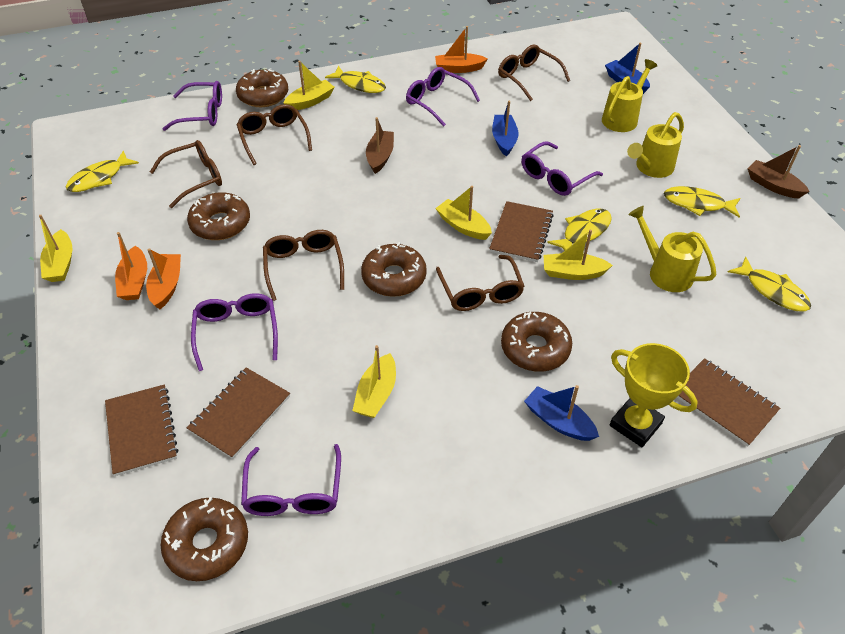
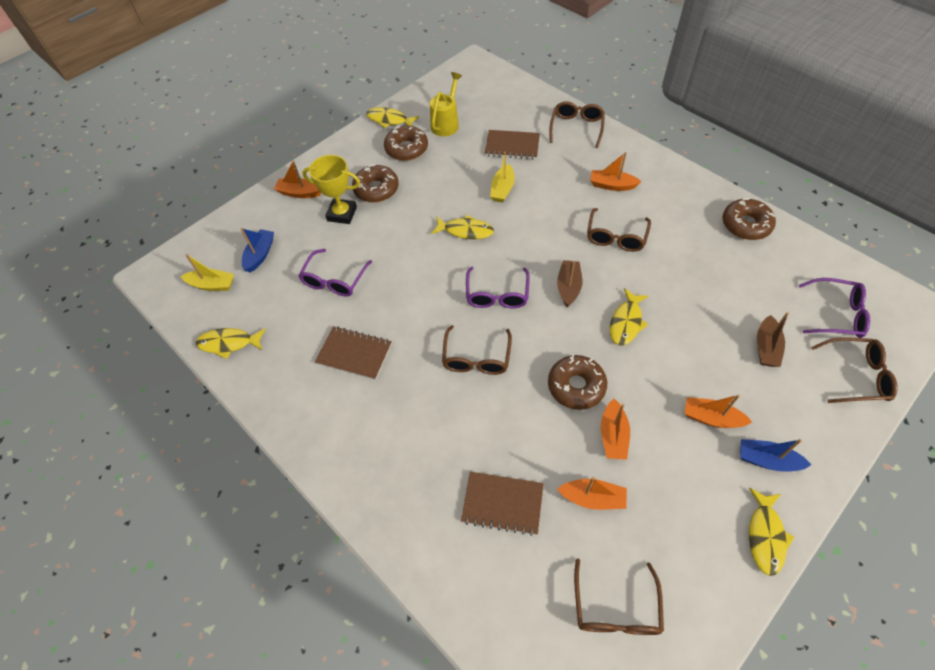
blue boat: 3 -> 2
brown donut: 5 -> 4
brown notebook: 4 -> 3
orange boat: 3 -> 5
purple glasses: 5 -> 3
yellow boat: 5 -> 2
yellow watering can: 3 -> 1

